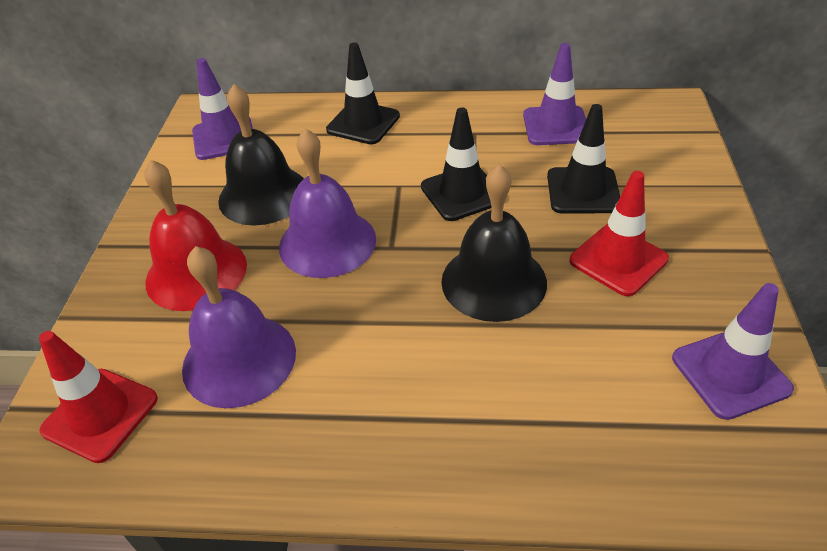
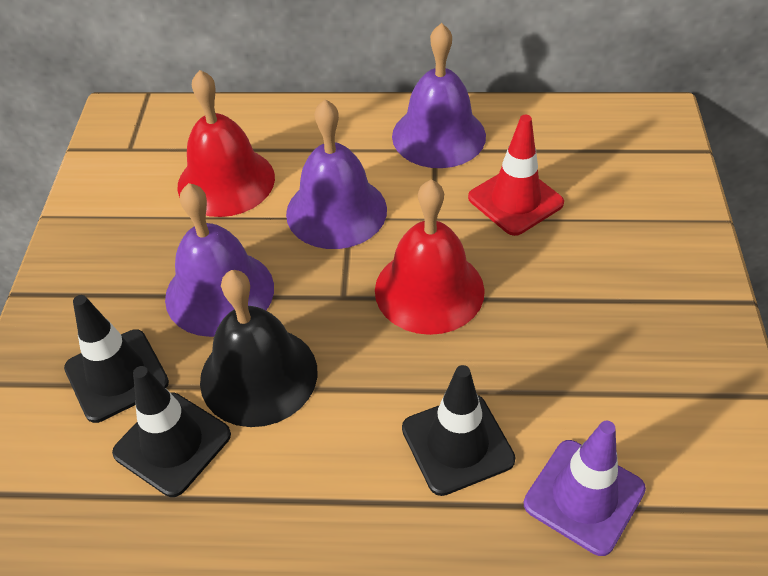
black bell: 2 -> 1
purple bell: 2 -> 3
purple traffic cone: 3 -> 1
red bell: 1 -> 2
red traffic cone: 2 -> 1

